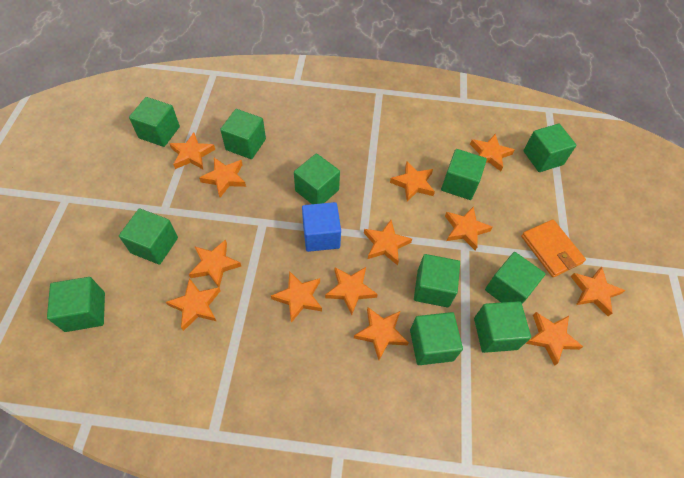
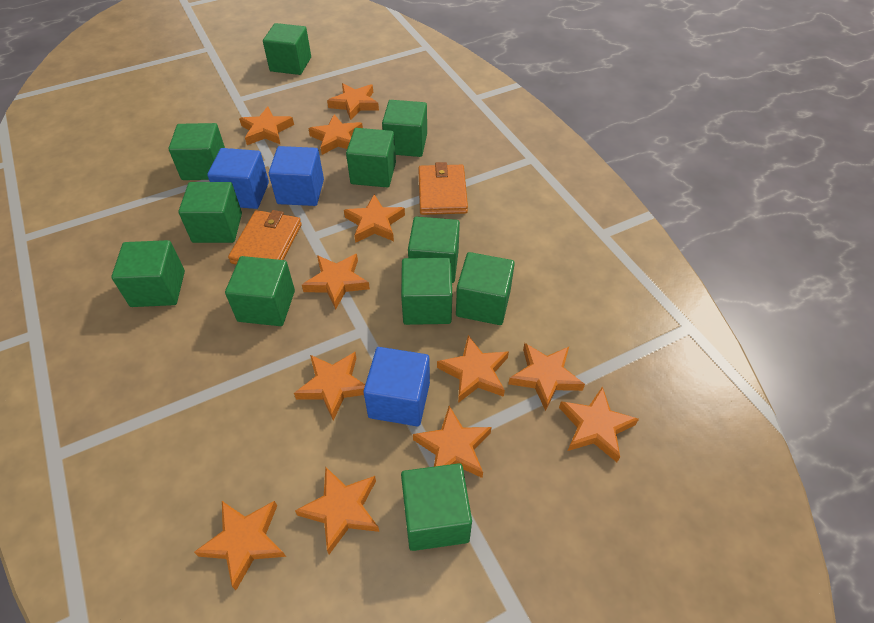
blue cube: 1 -> 3
orange star: 13 -> 12
orange wallet: 1 -> 2

